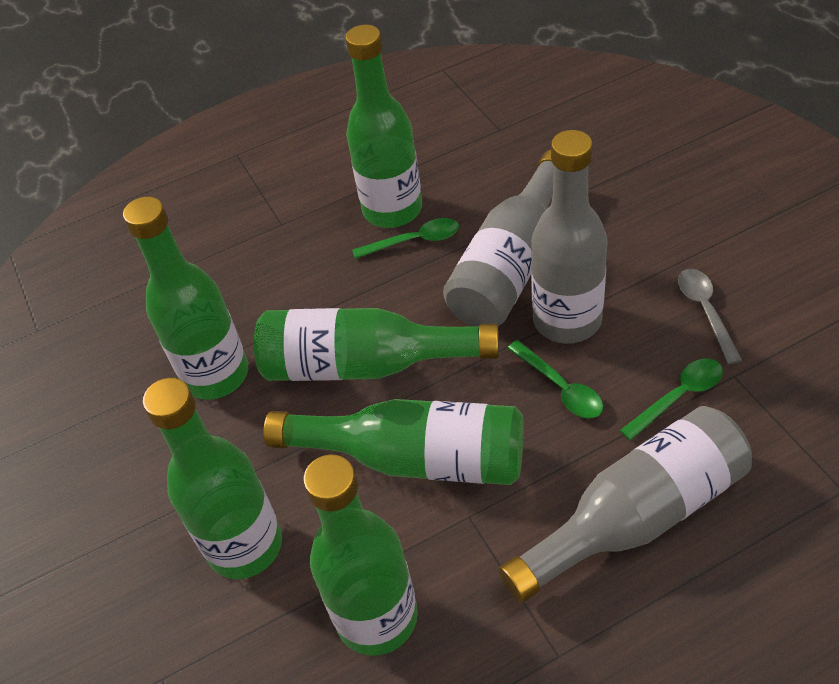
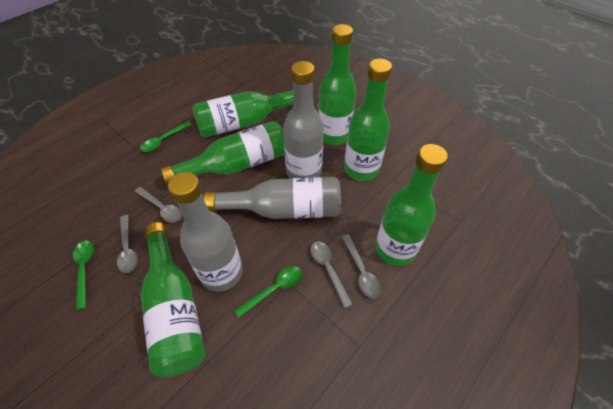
grey spoon: 1 -> 4

